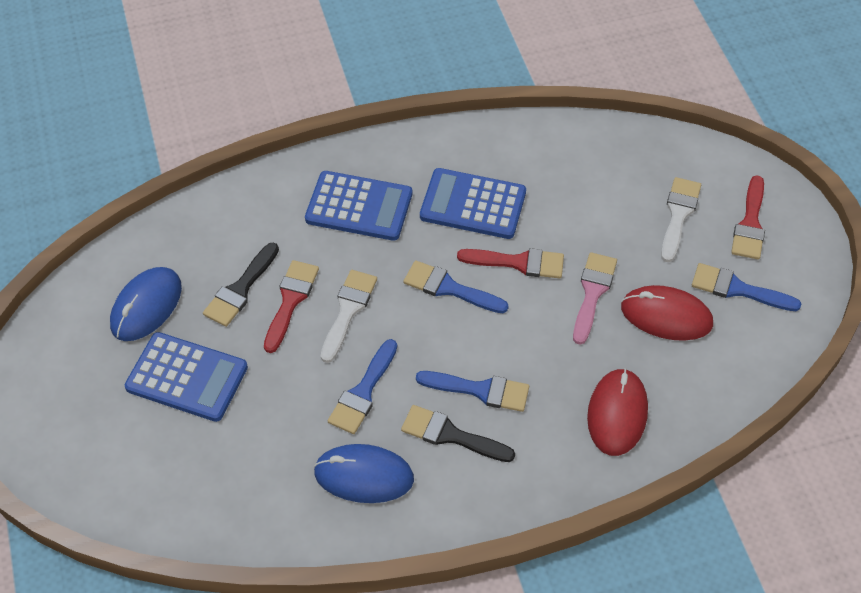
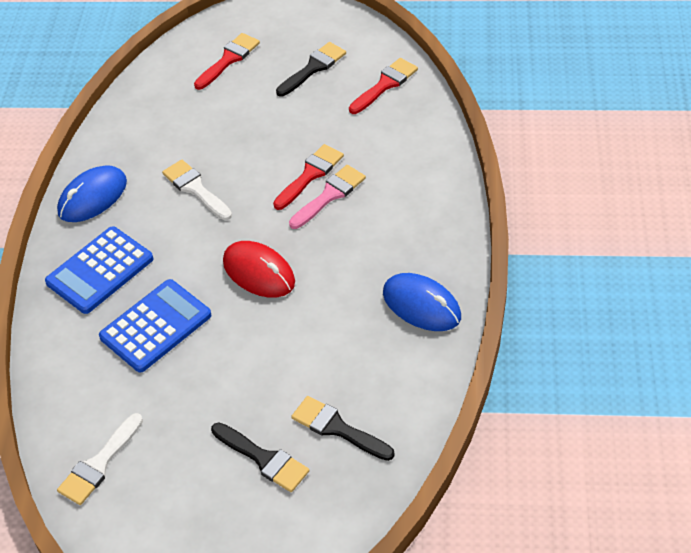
black brush: 2 -> 3
blue brush: 4 -> 0
blue calculator: 3 -> 2
red mouse: 2 -> 1

